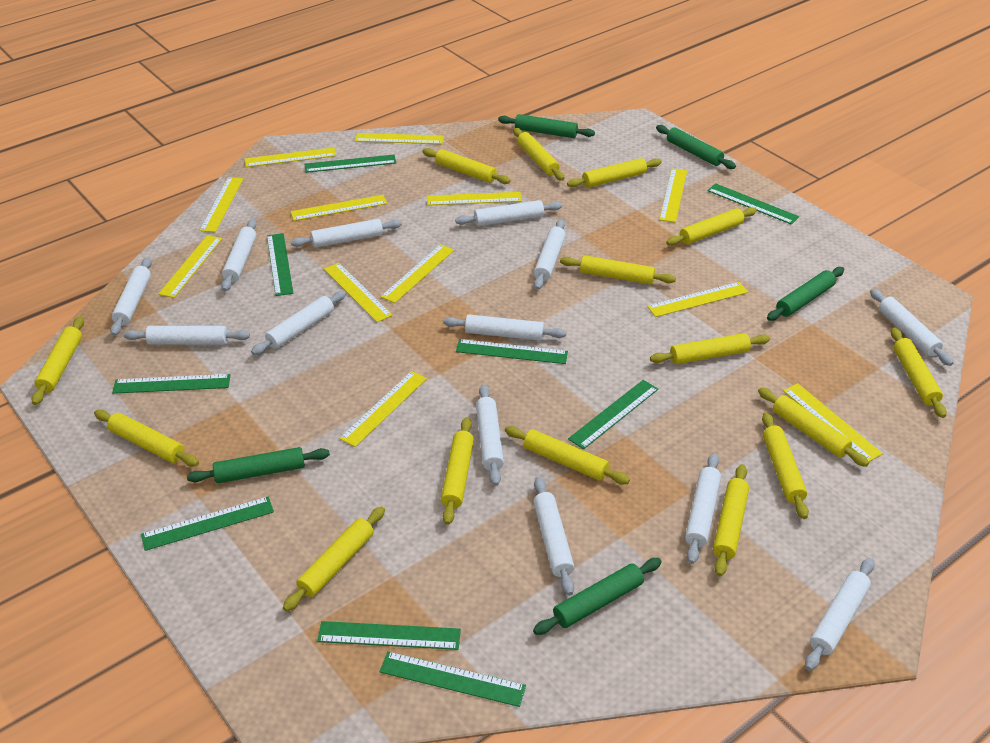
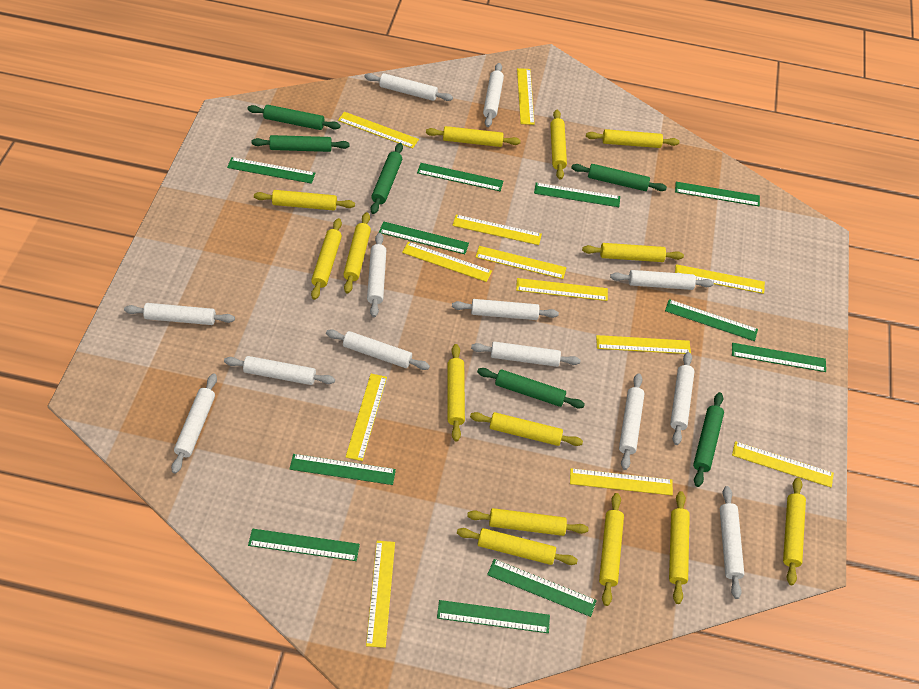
green rolling pin: 5 -> 6
green ruler: 9 -> 11
yellow rolling pin: 15 -> 14

